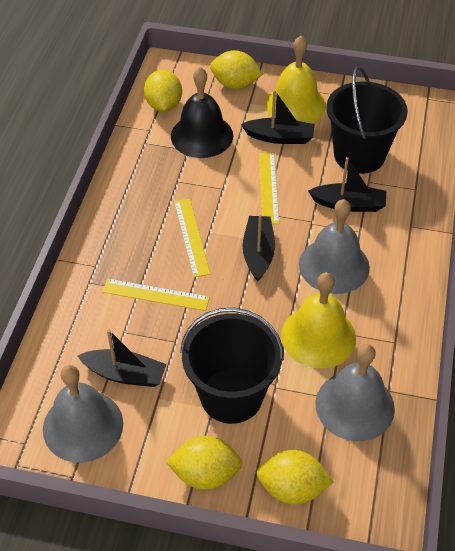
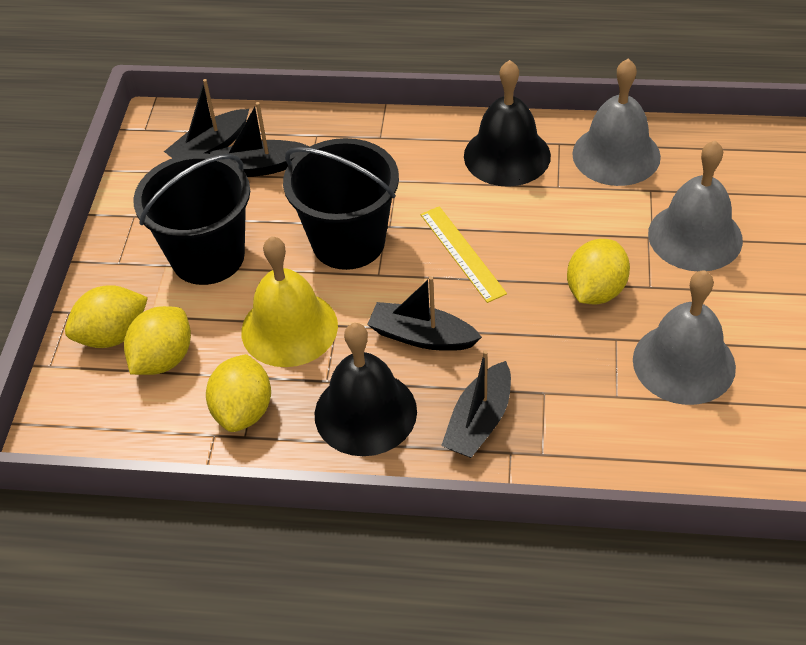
black bell: 1 -> 2
yellow bell: 2 -> 1
yellow ruler: 3 -> 1

